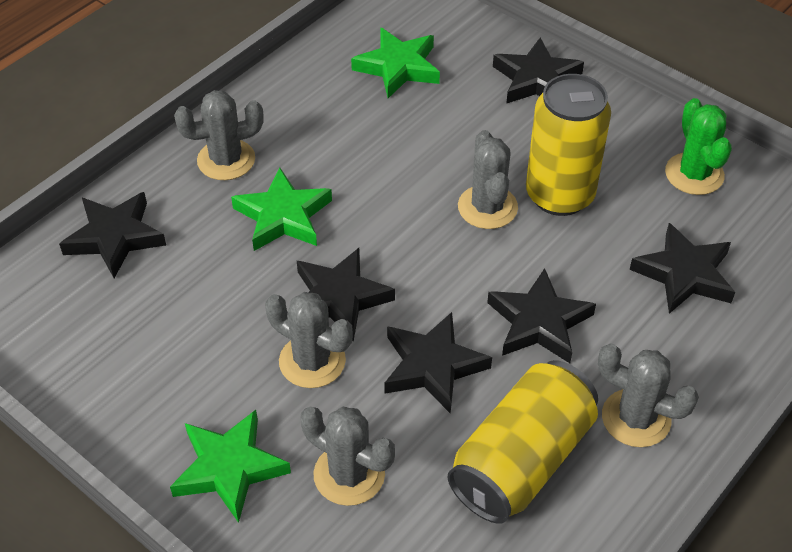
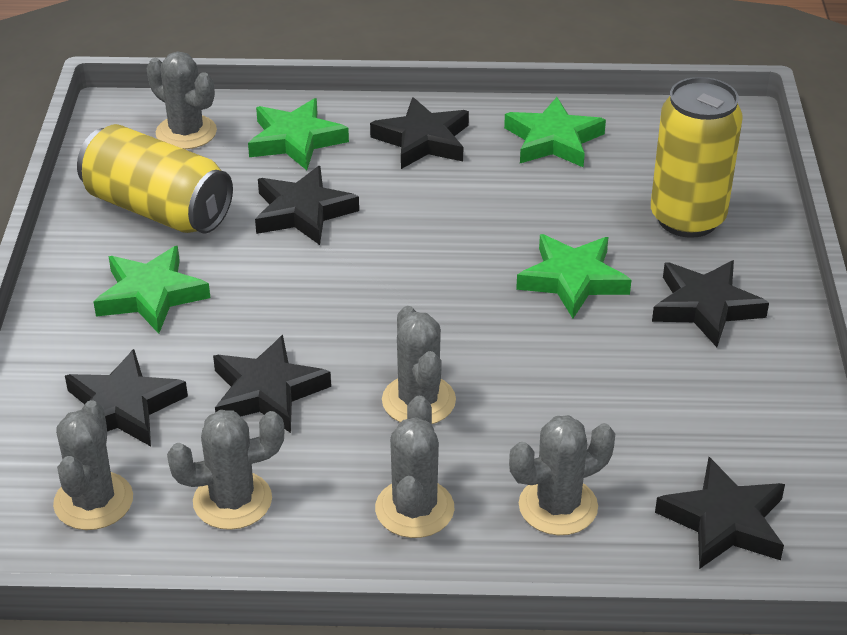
green cactus: 1 -> 0
green star: 3 -> 4
grey cactus: 5 -> 6

